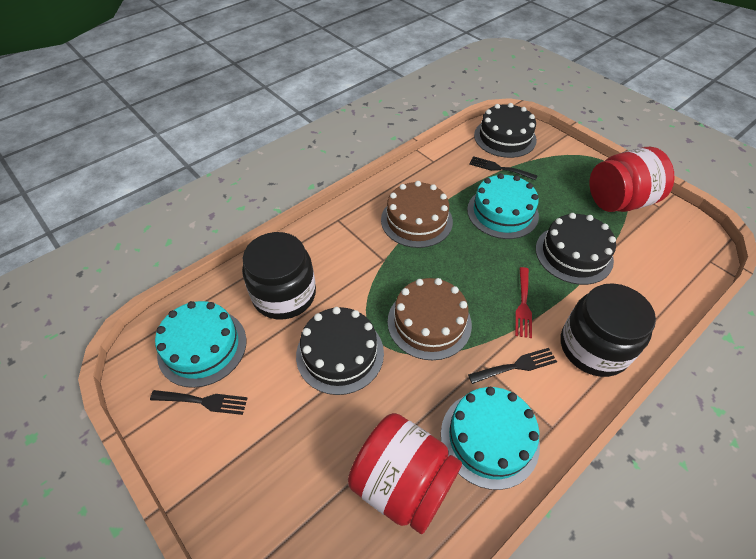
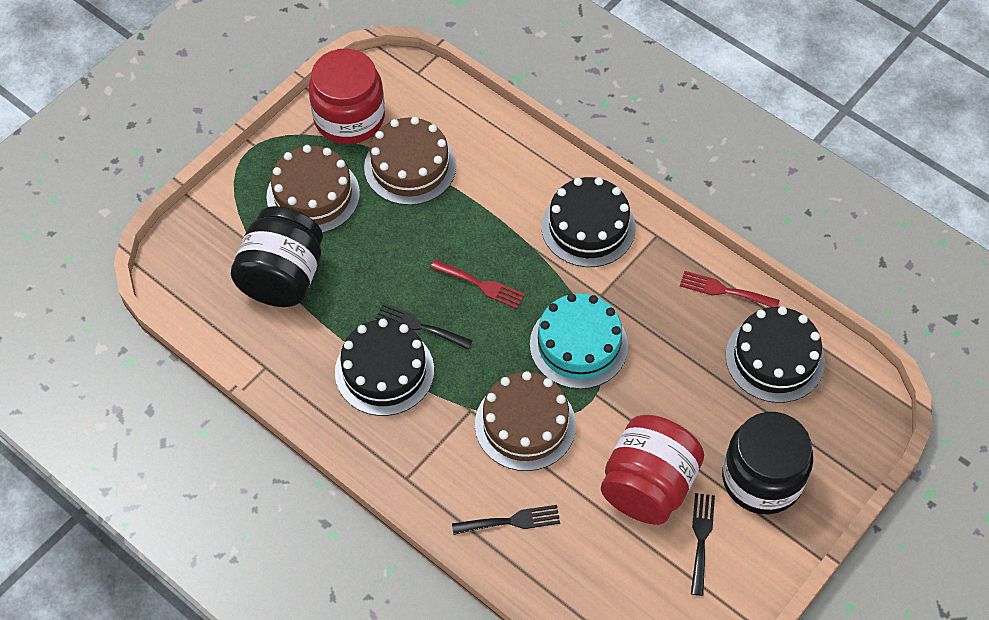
brown cake: 2 -> 3
red fork: 1 -> 2
turquoise cake: 3 -> 1

